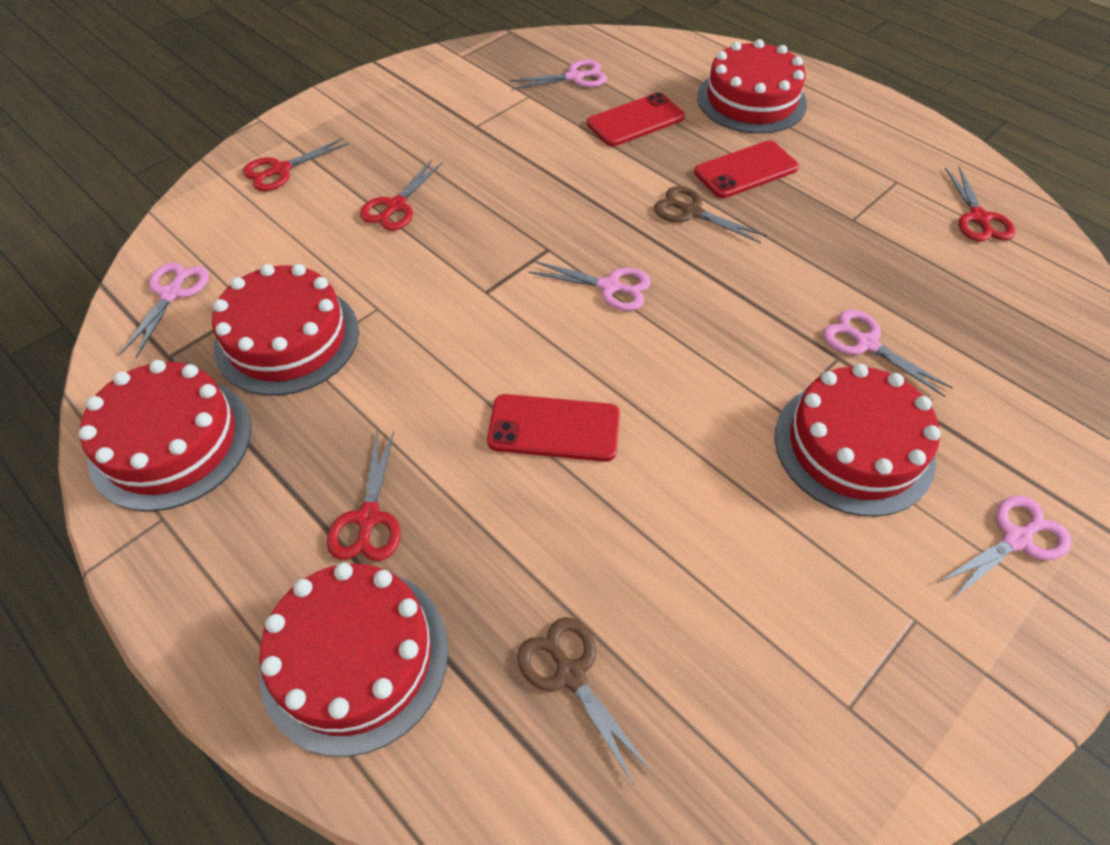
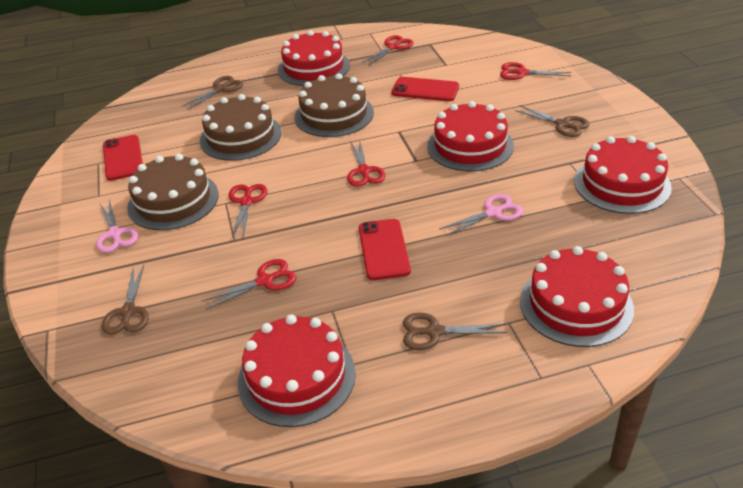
brown cake: 0 -> 3
brown scissors: 2 -> 4
pink scissors: 5 -> 2
red scissors: 4 -> 5

